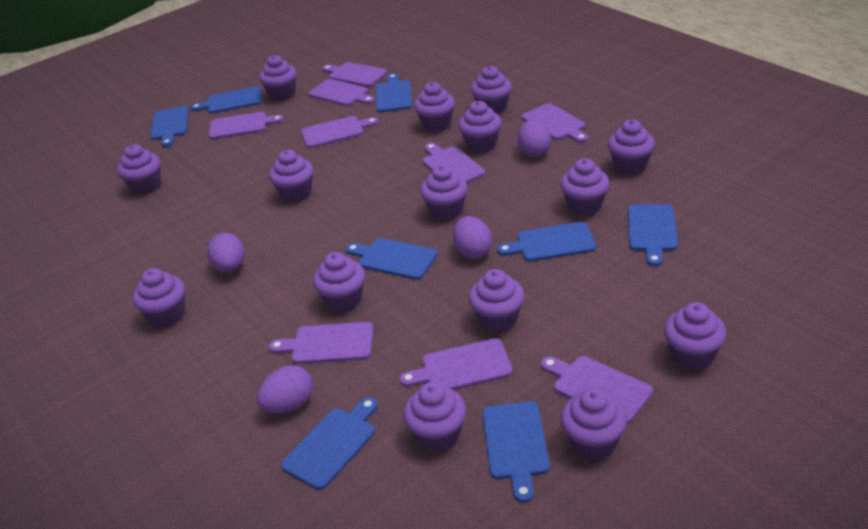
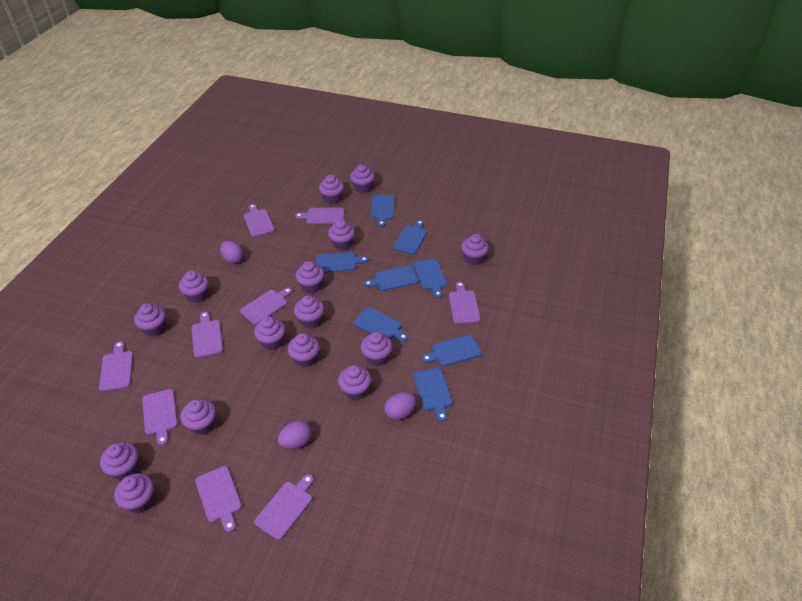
purple egg: 4 -> 3

